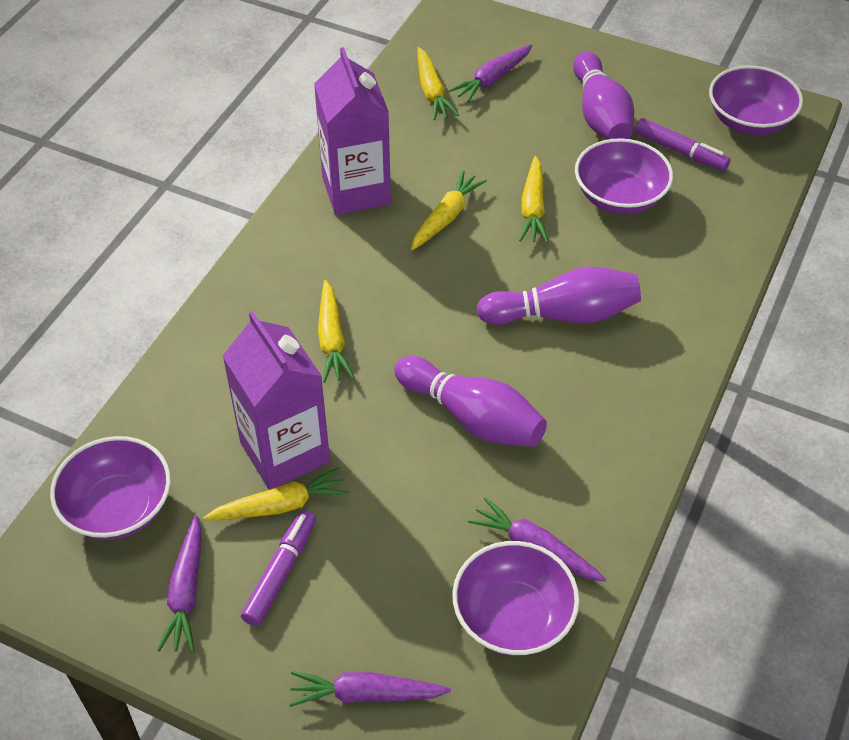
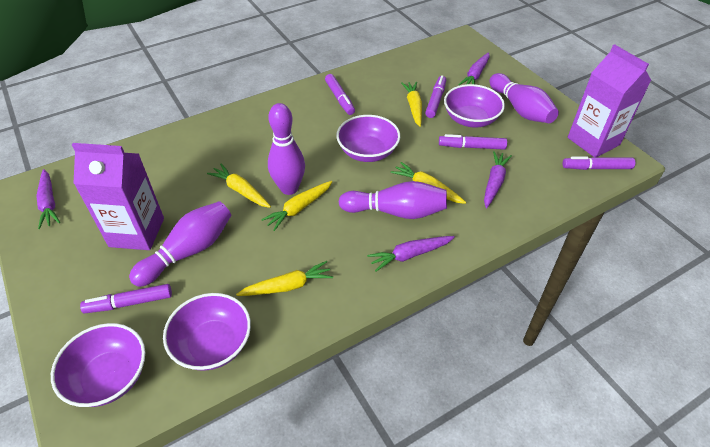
purple bowling pin: 3 -> 4
purple marker: 2 -> 5

